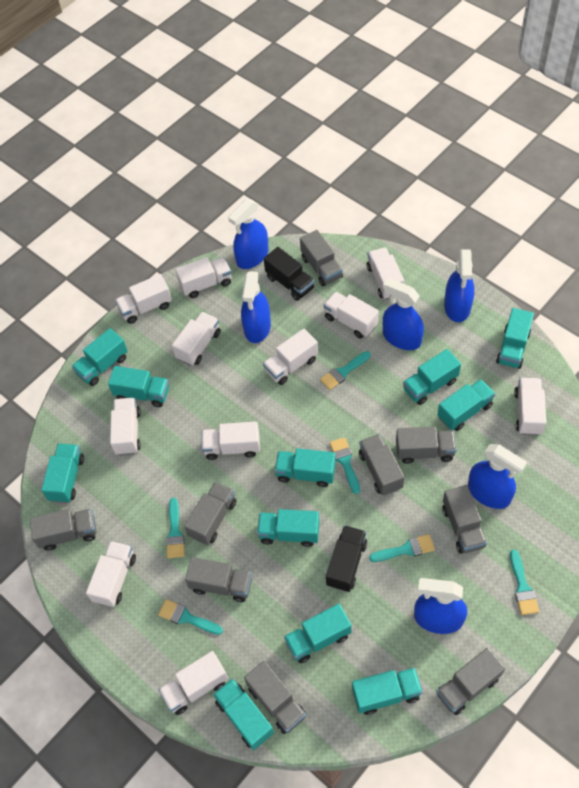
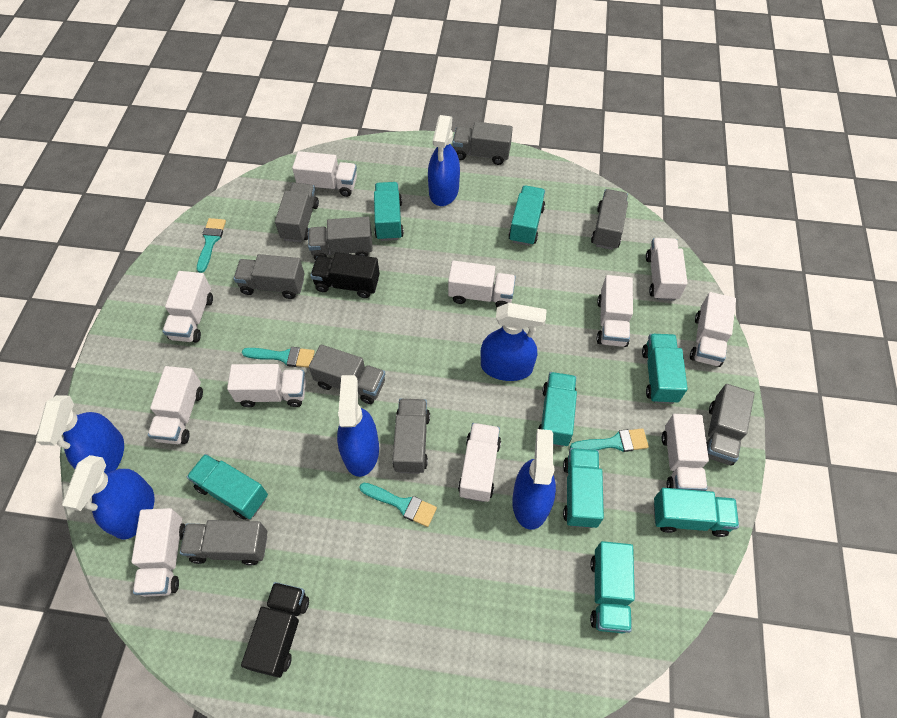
turquoise brush: 6 -> 4
turquoise truck: 11 -> 8

